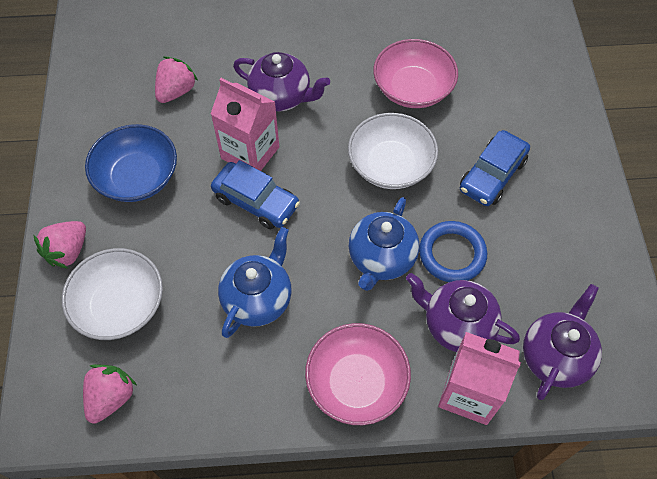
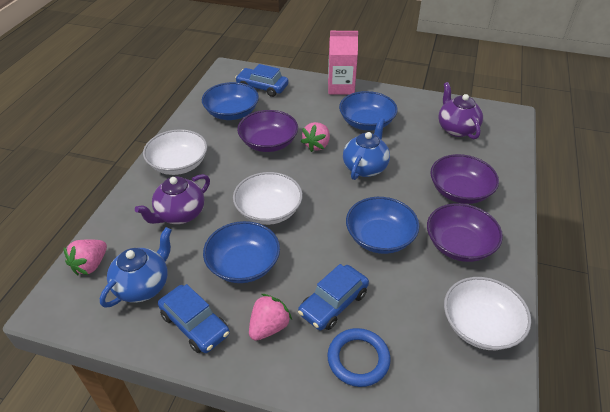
blue bowl: 1 -> 4
blue car: 2 -> 3
pink bowl: 2 -> 0
pink carton: 2 -> 1
purple bowl: 0 -> 3
purple teapot: 3 -> 2
white bowl: 2 -> 3

